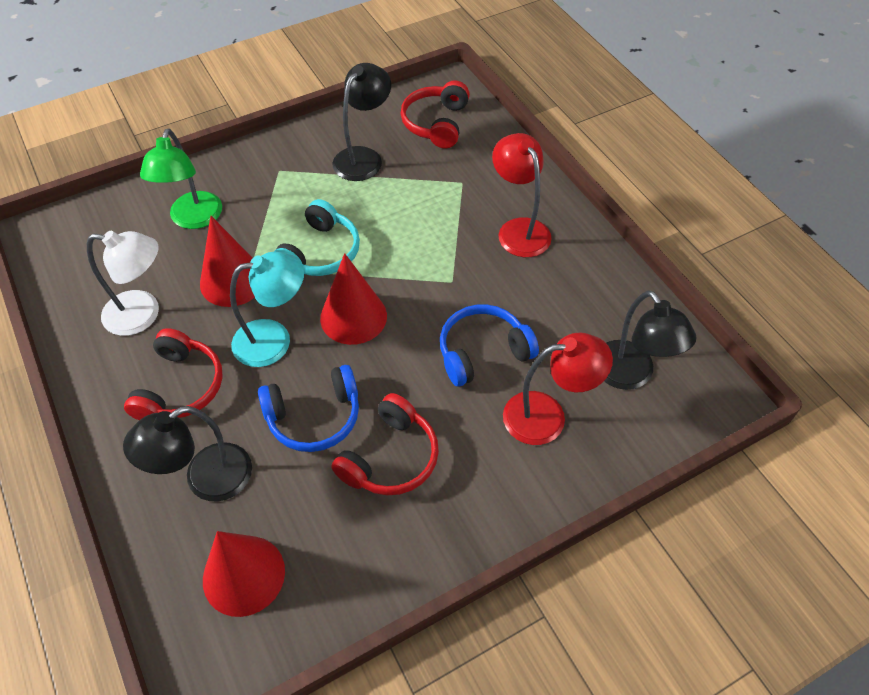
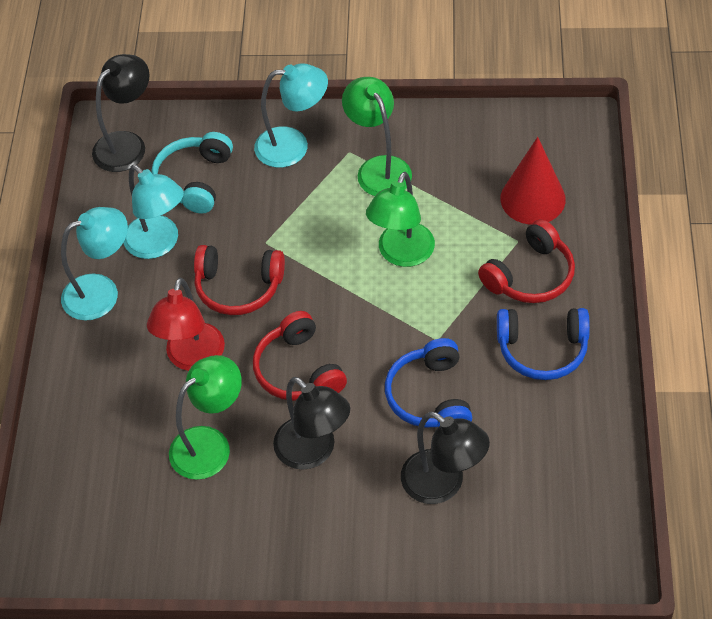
green lamp: 1 -> 3
red cone: 3 -> 1
red lamp: 2 -> 1
turquoise lamp: 1 -> 3
white lamp: 1 -> 0

